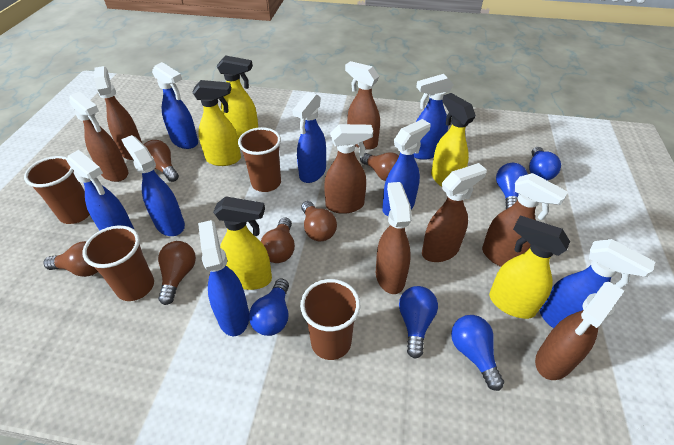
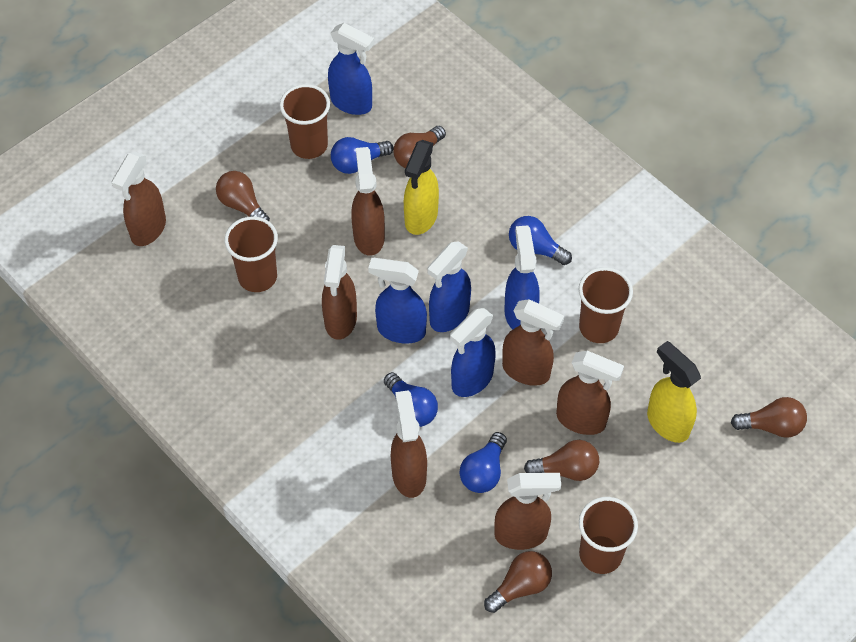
blue light bulb: 5 -> 4
blue spray bottle: 8 -> 5
brown light bulb: 6 -> 5
brown spray bottle: 8 -> 7
yellow spray bottle: 5 -> 2

